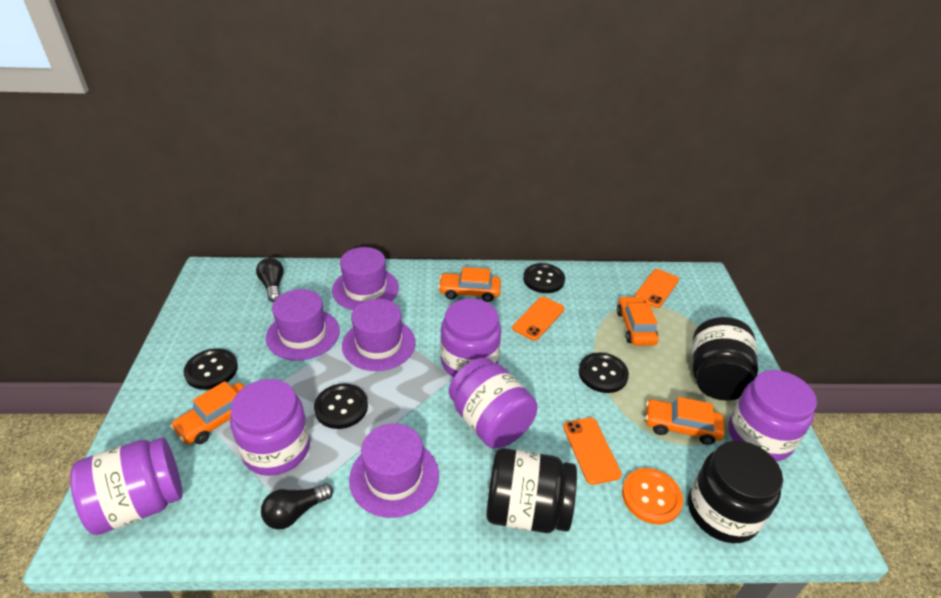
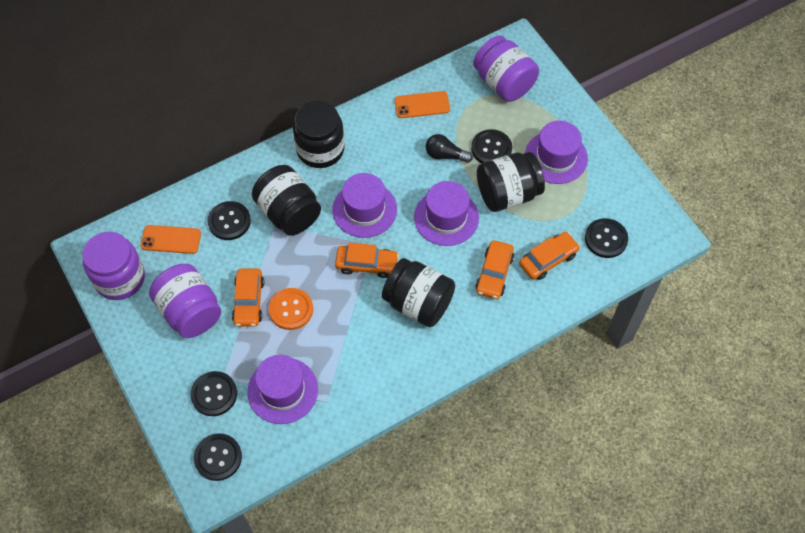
black button: 4 -> 5
black jar: 3 -> 4
black light bulb: 2 -> 1
orange phone: 3 -> 2
purple jar: 5 -> 3

